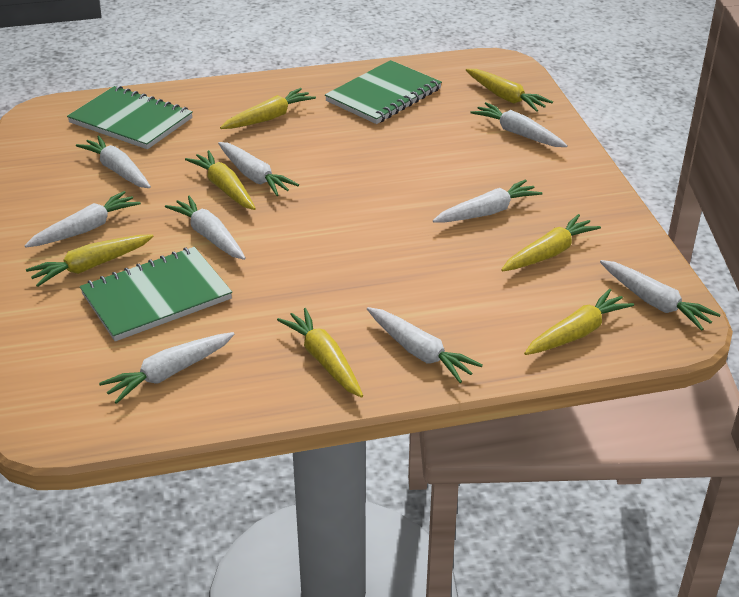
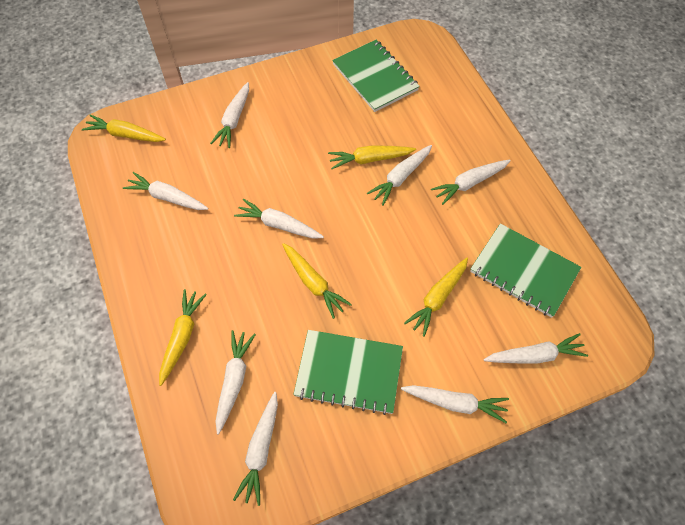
yellow carrot: 7 -> 5

